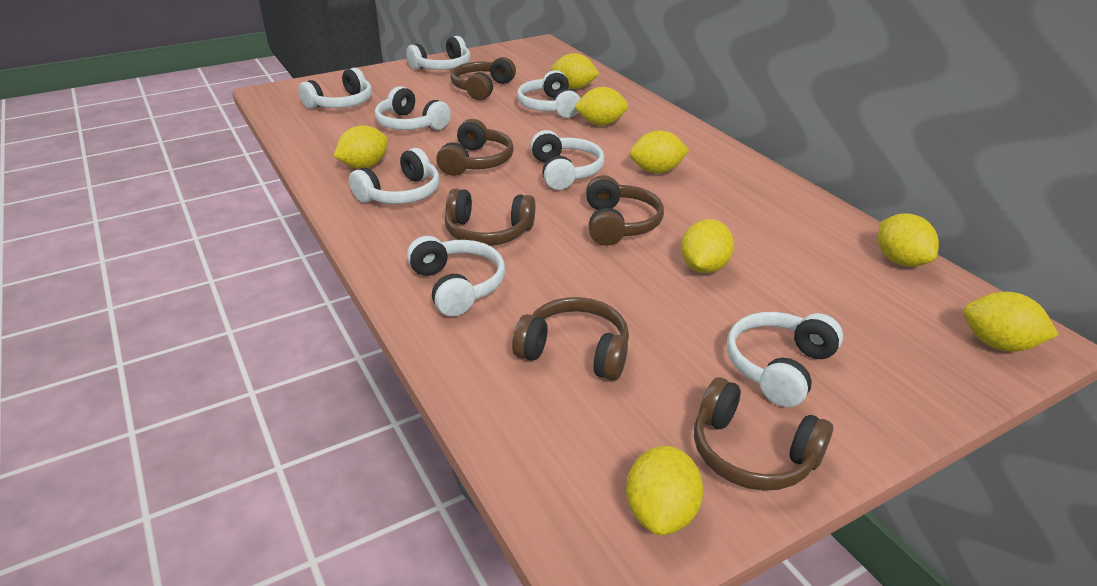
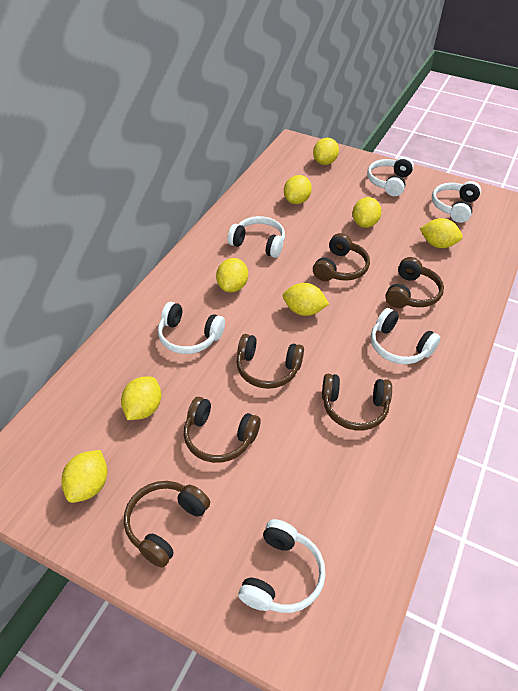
white headphones: 8 -> 6

